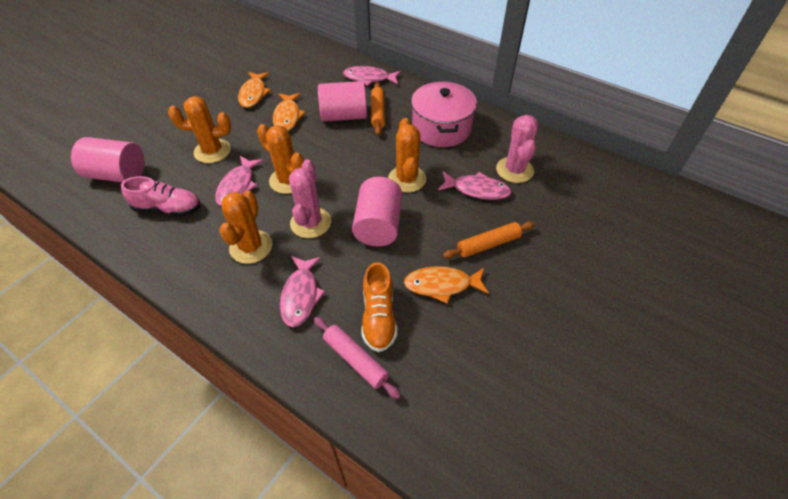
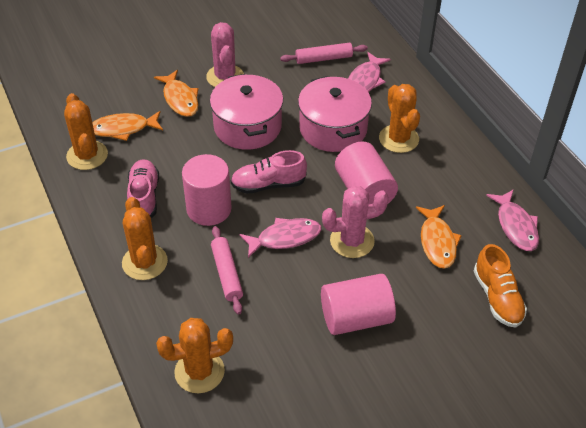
orange rolling pin: 2 -> 0
pink fish: 4 -> 3
pink pot: 1 -> 2
pink rolling pin: 1 -> 2
pink shoe: 1 -> 2

